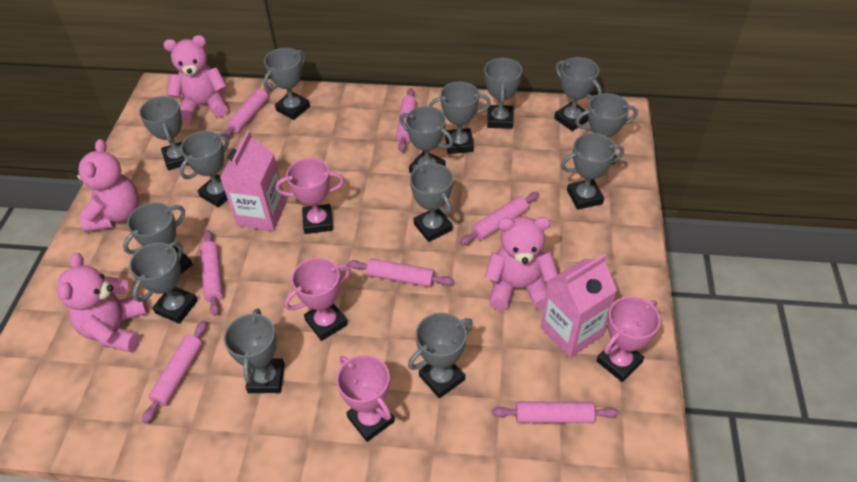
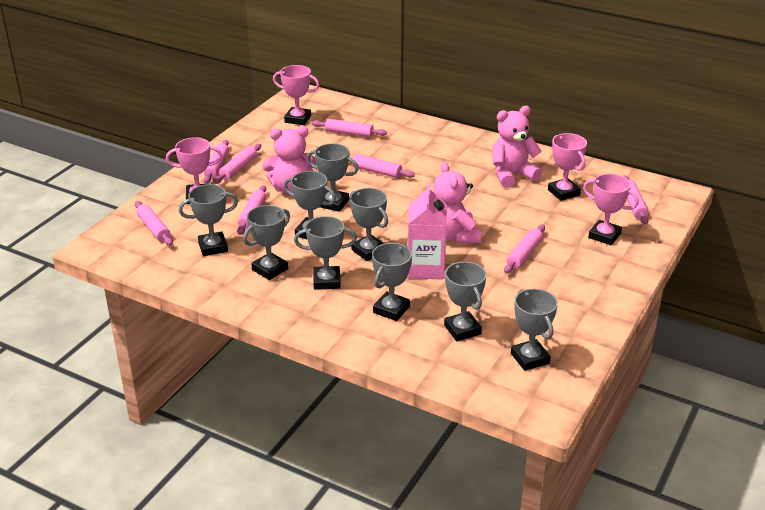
grey trophy: 14 -> 9
pink carton: 2 -> 1
pink rolling pin: 7 -> 8
pink teddy bear: 4 -> 3

